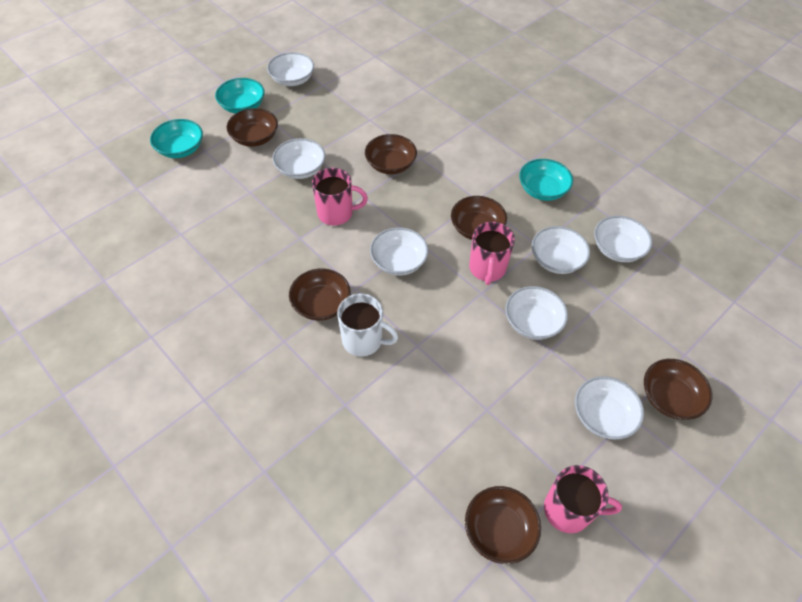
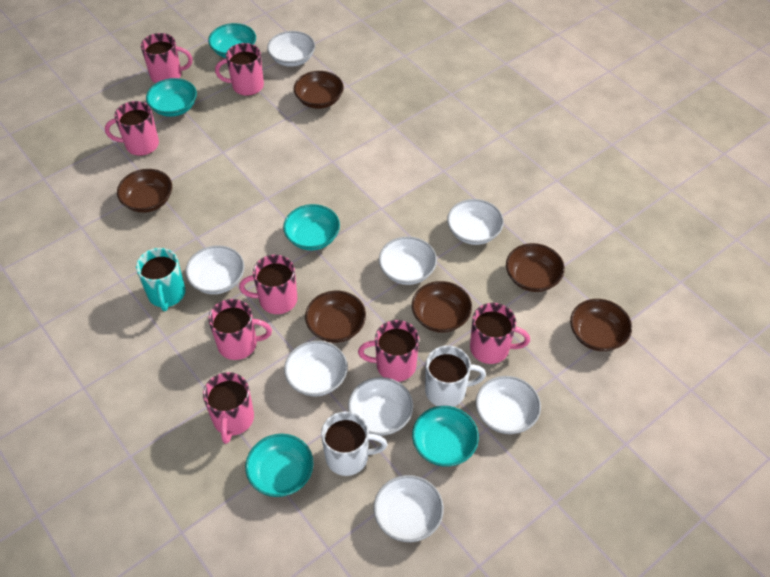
pink mug: 3 -> 8
turquoise bowl: 3 -> 5
turquoise mug: 0 -> 1
white bowl: 7 -> 8
white mug: 1 -> 2

